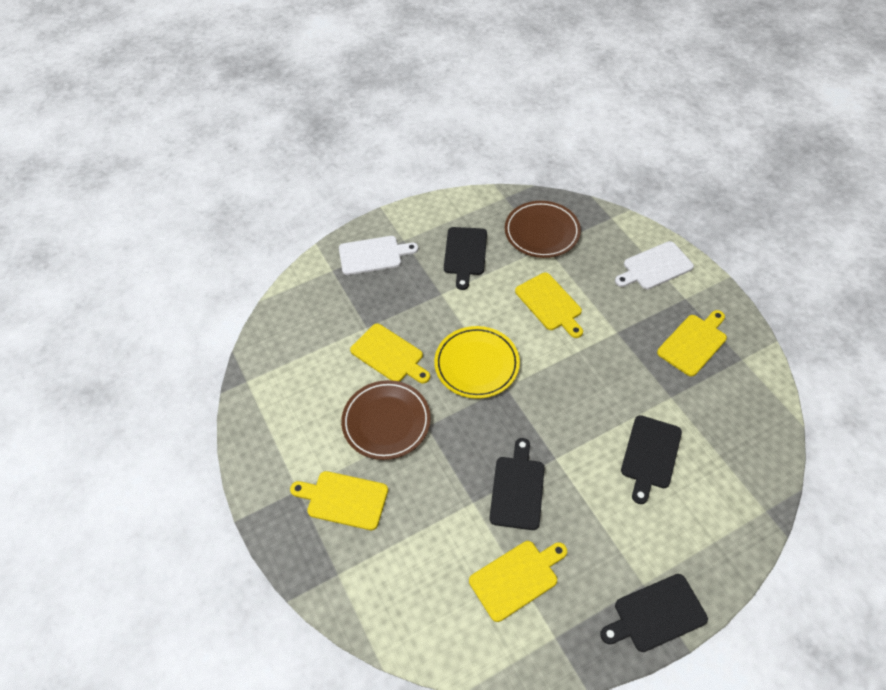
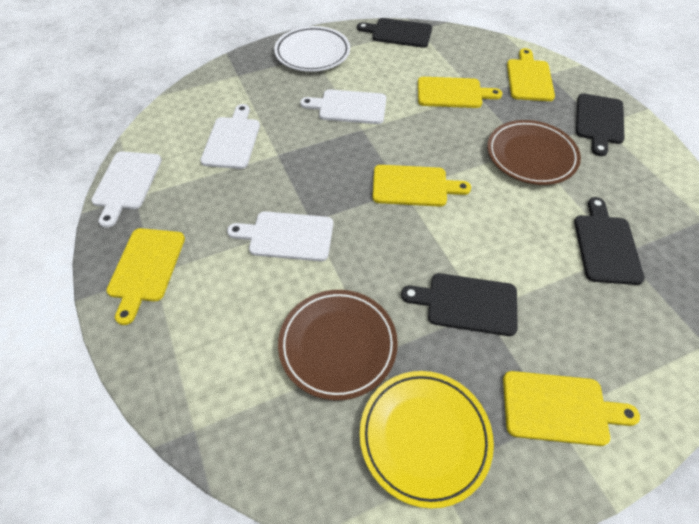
white cutting board: 2 -> 4
white plate: 0 -> 1

